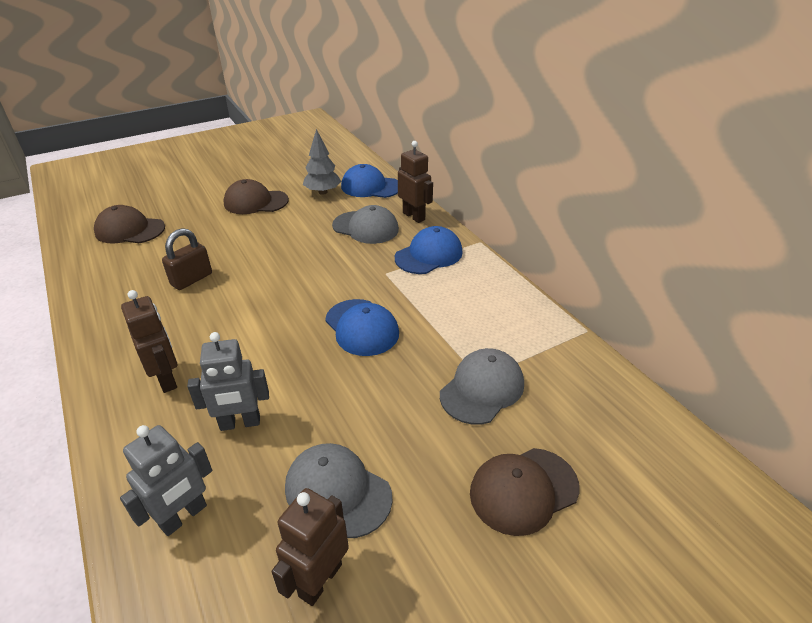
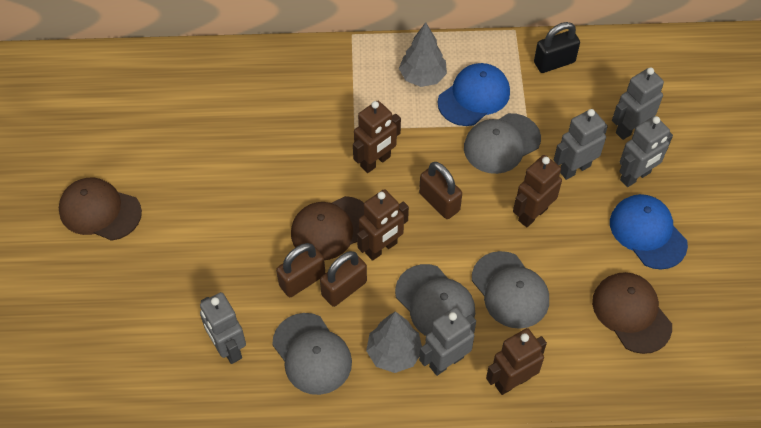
black padlock: 0 -> 1
blue cap: 3 -> 2
brown padlock: 1 -> 3
brown robot: 3 -> 4
grey cap: 3 -> 4
grey robot: 2 -> 5
grey tree: 1 -> 2

